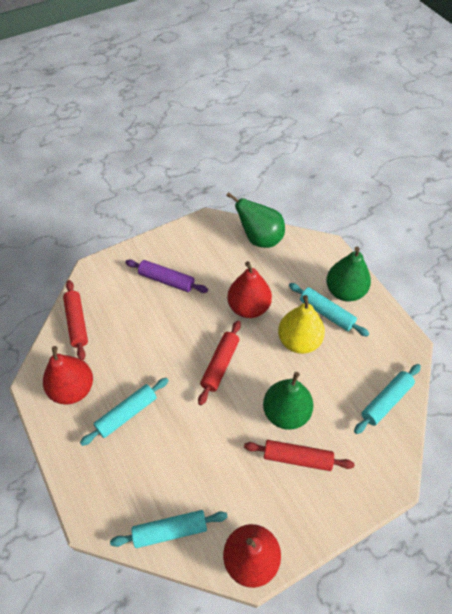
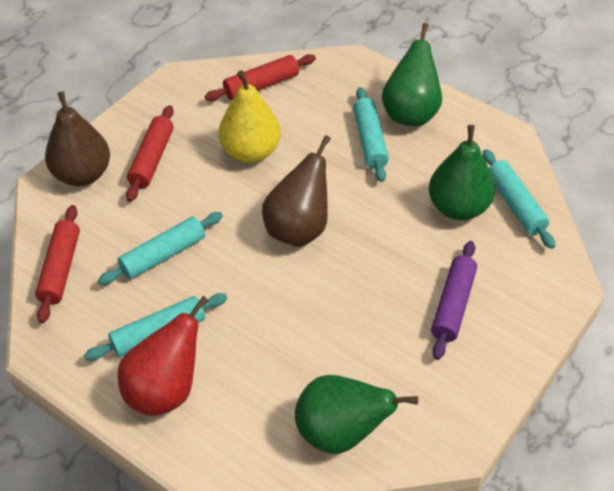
brown pear: 0 -> 2
red pear: 3 -> 1

